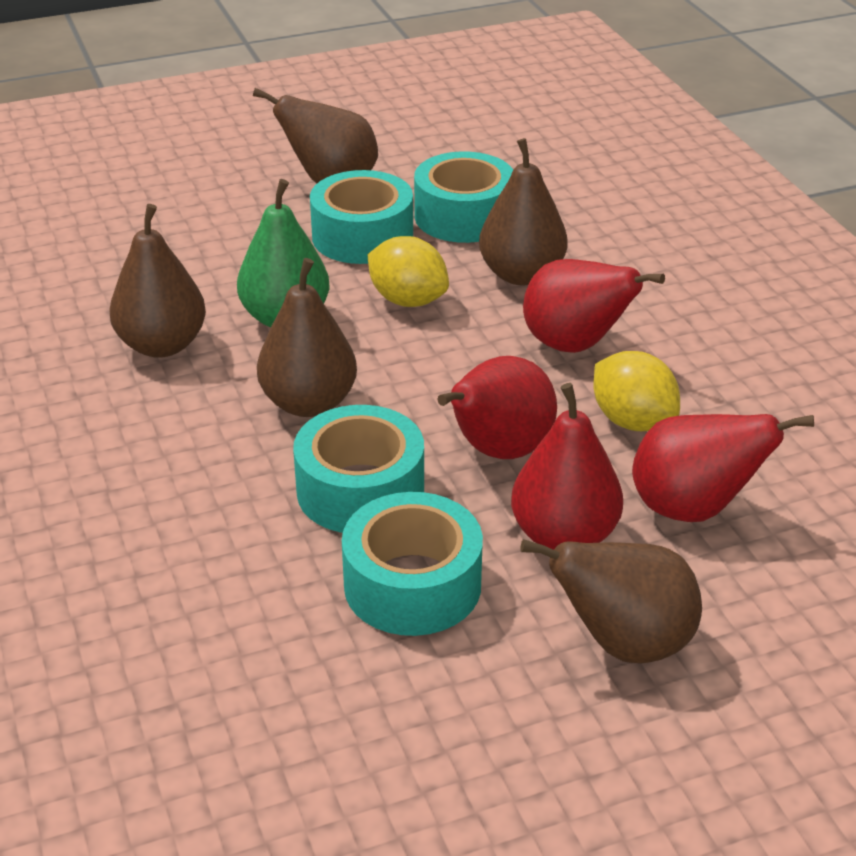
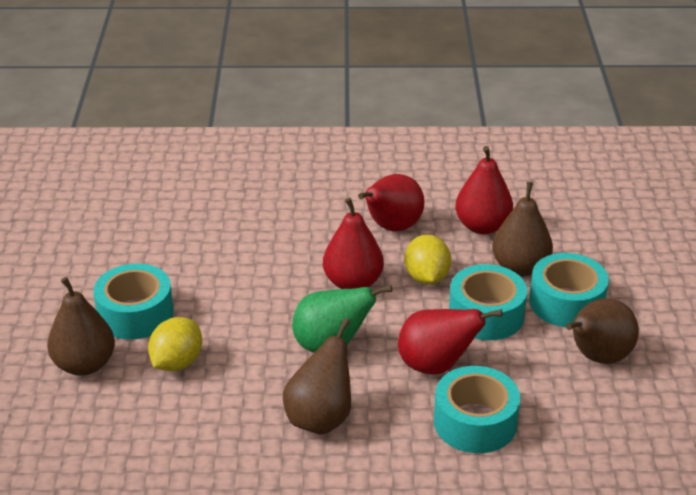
brown pear: 5 -> 4

